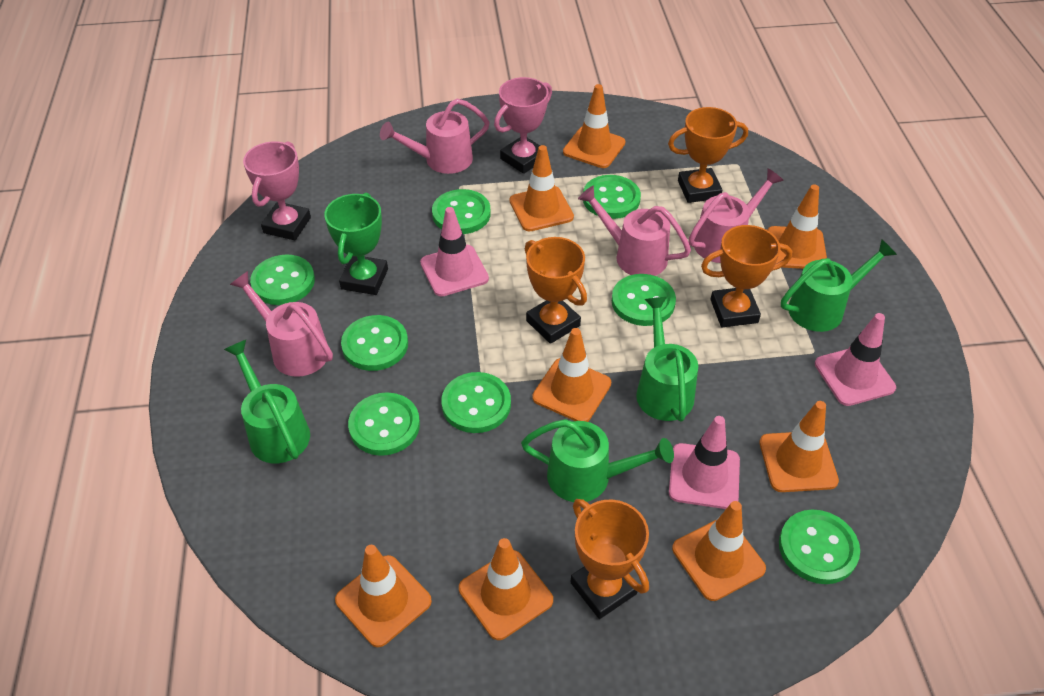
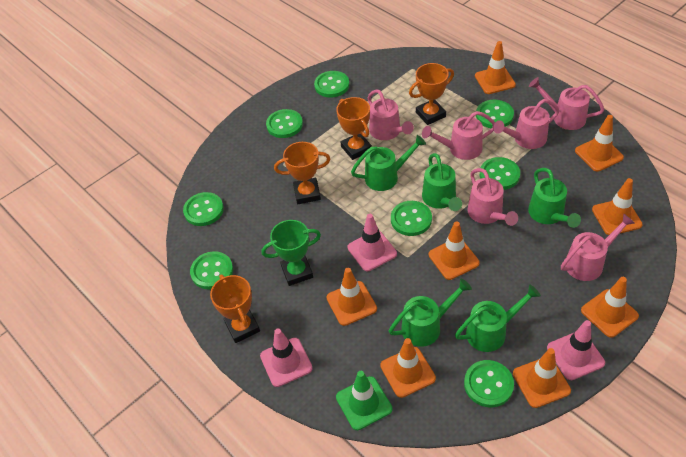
green traffic cone: 0 -> 1
green watering can: 4 -> 5
pink trophy: 2 -> 0
pink watering can: 4 -> 6

